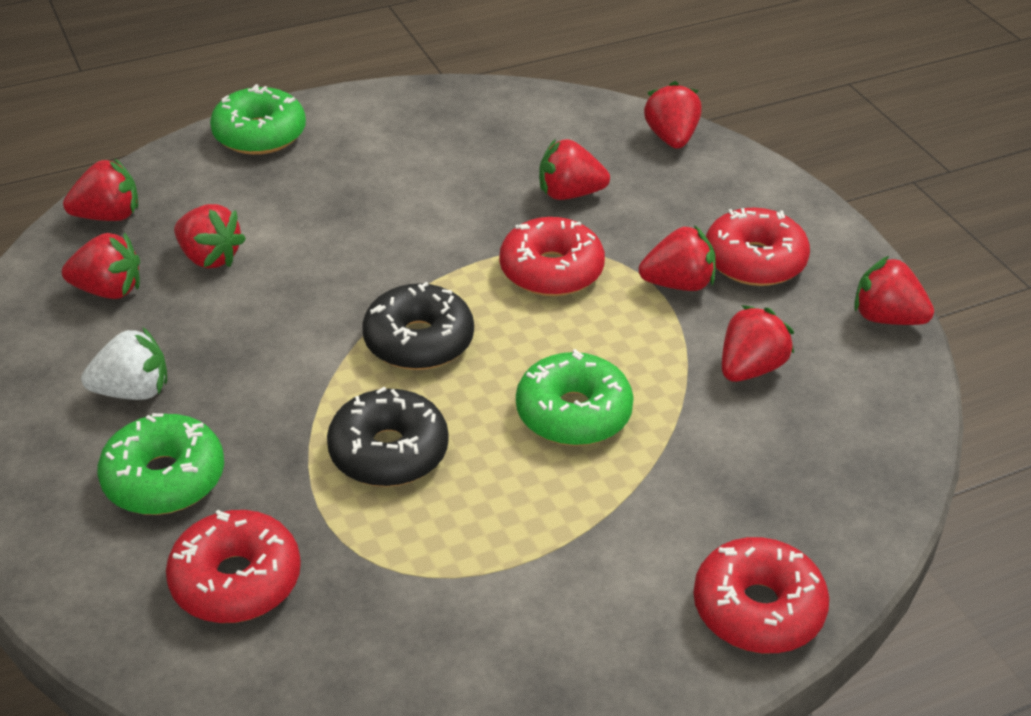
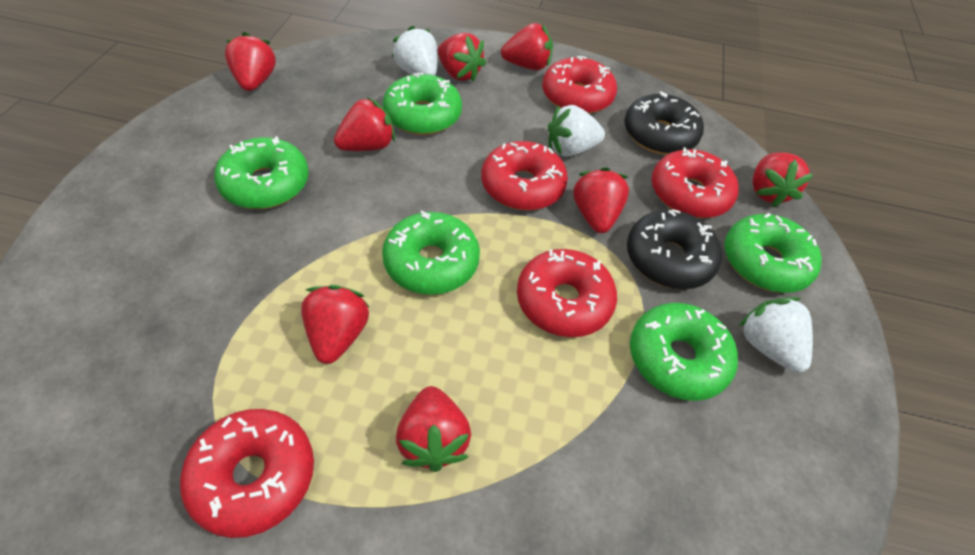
green donut: 3 -> 5
red donut: 4 -> 5
white strawberry: 1 -> 3

